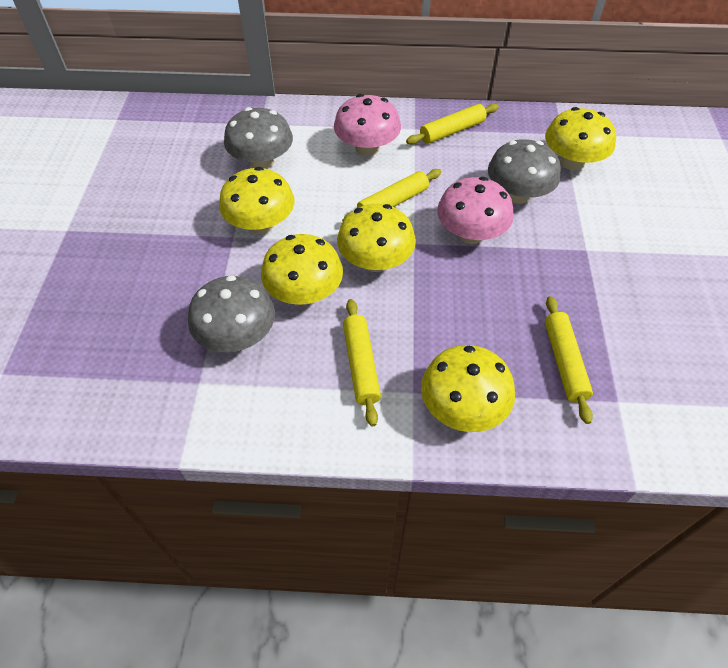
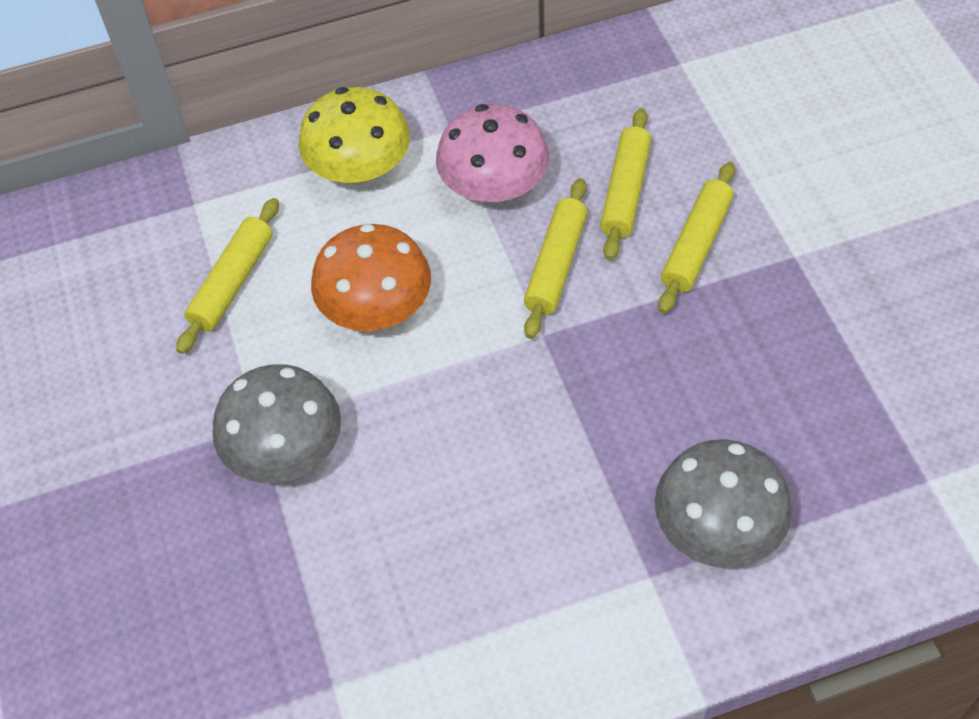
grey mushroom: 3 -> 2
orange mushroom: 0 -> 1
pink mushroom: 2 -> 1
yellow mushroom: 5 -> 1

